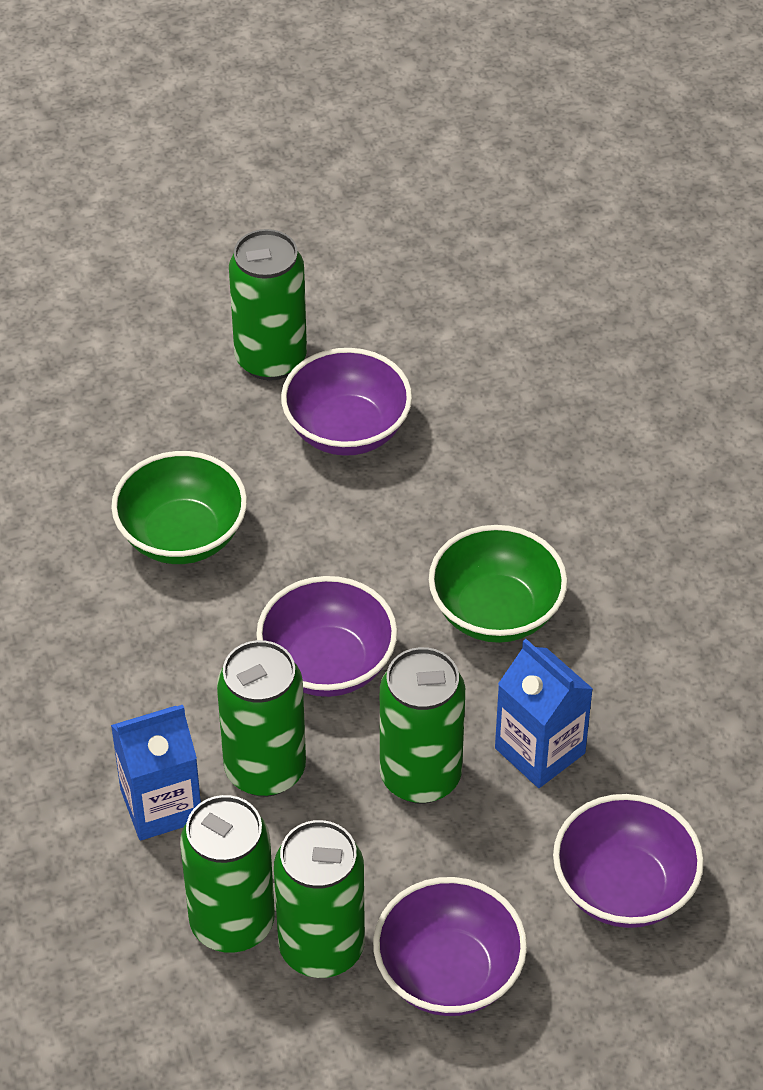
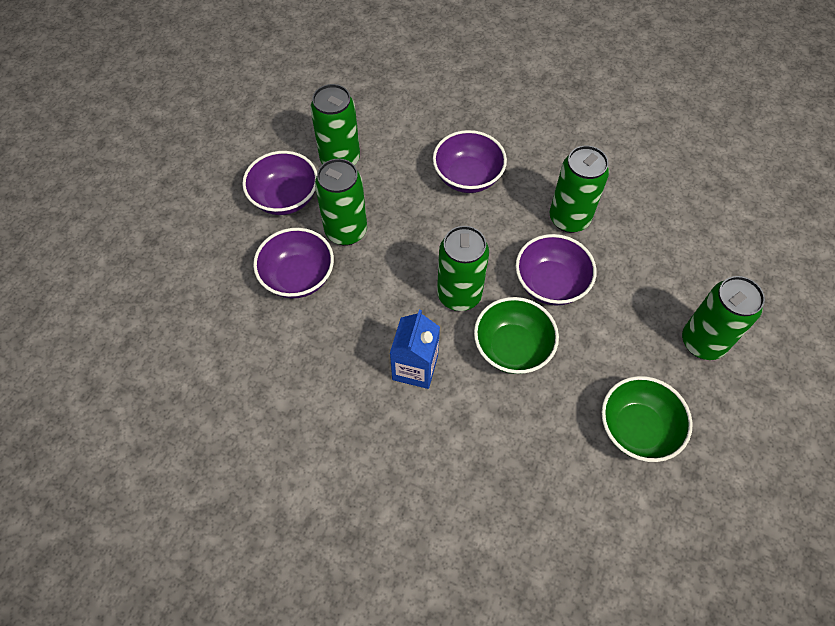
blue carton: 2 -> 1

